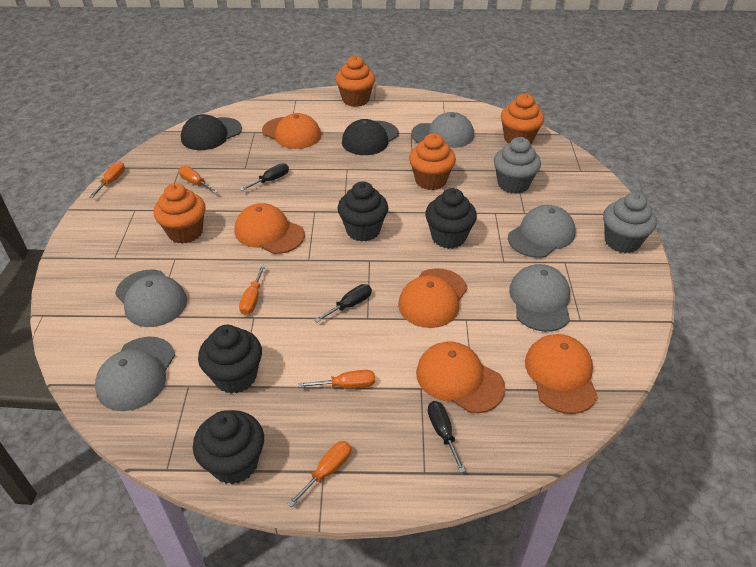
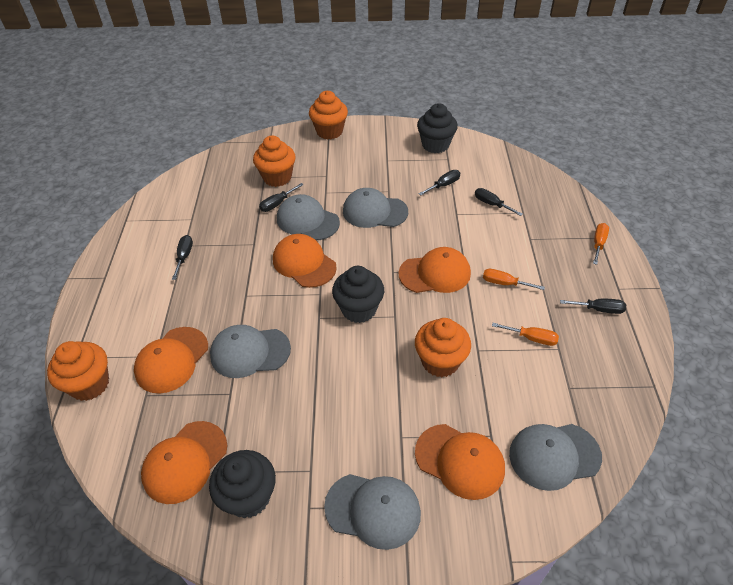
black cap: 2 -> 0
black cupcake: 4 -> 3
black screwdriver: 3 -> 5
grey cupcake: 2 -> 0
orange screwdriver: 5 -> 3

